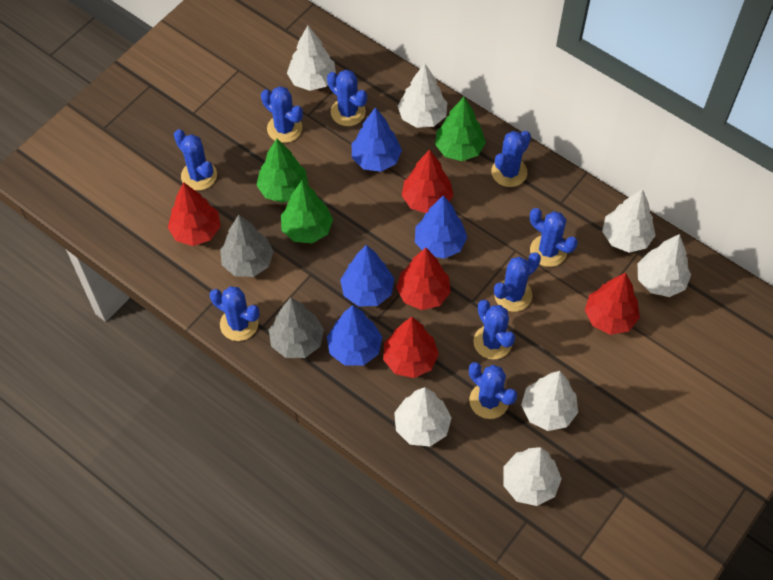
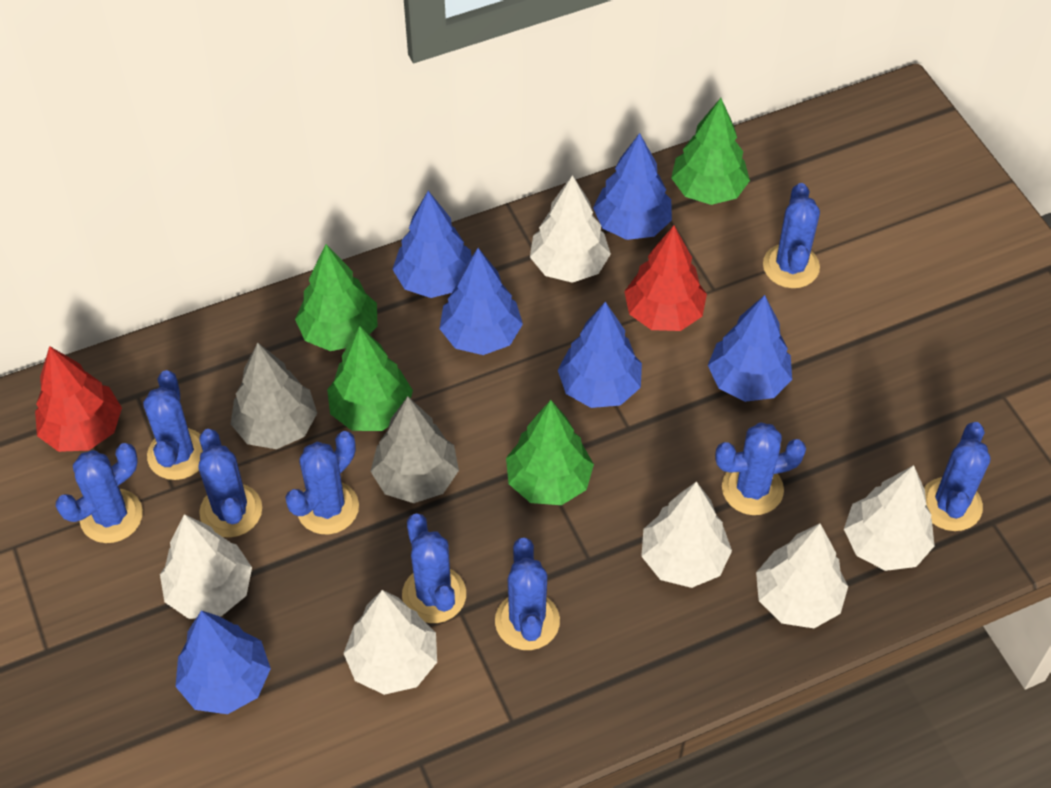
blue tree: 4 -> 6
green tree: 3 -> 4
red tree: 5 -> 2
white tree: 7 -> 6

